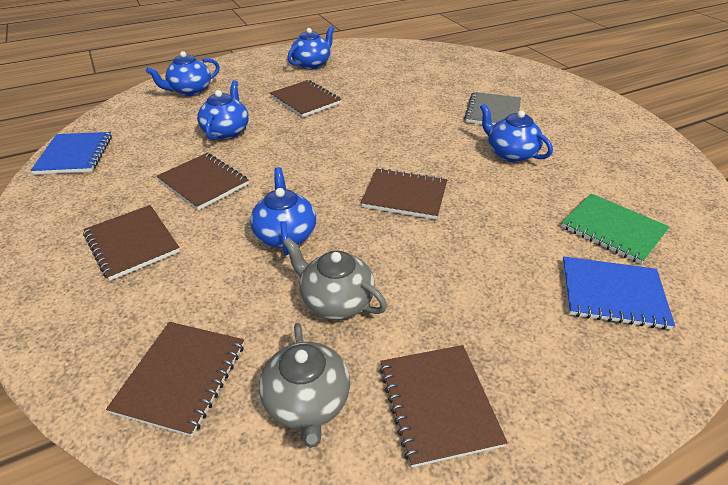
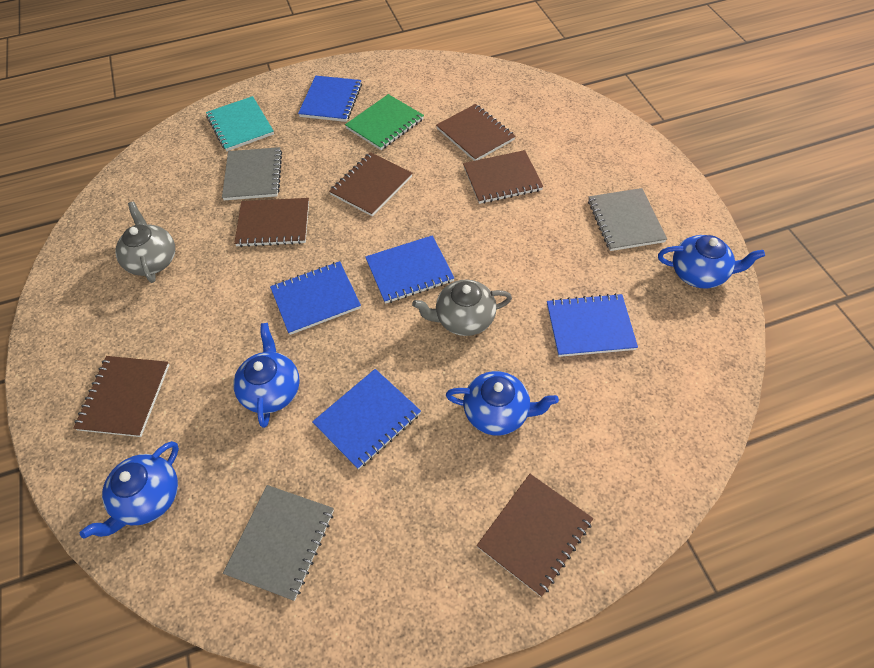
blue notebook: 2 -> 5
blue teapot: 5 -> 4
grey notebook: 1 -> 3
turquoise notebook: 0 -> 1

